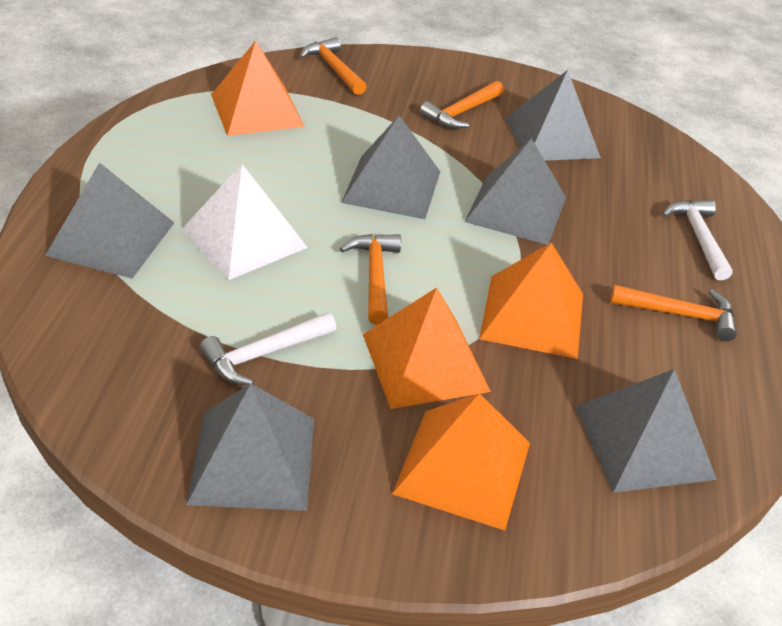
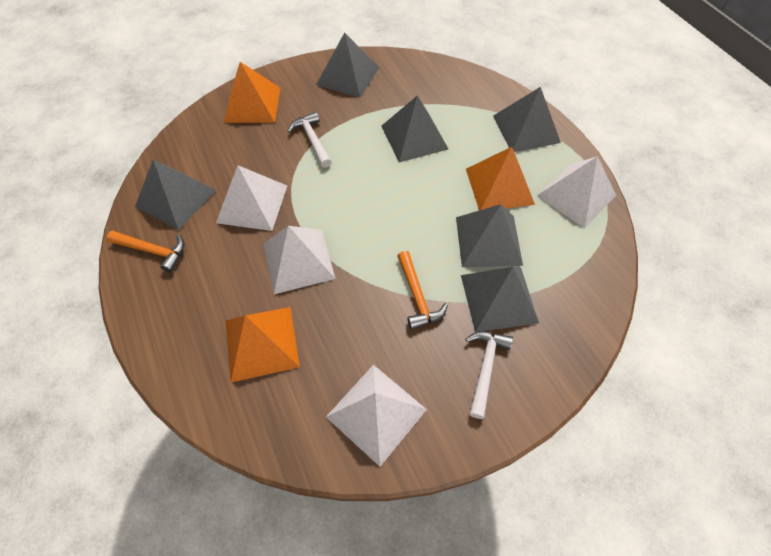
orange hammer: 4 -> 2
orange pyramid: 4 -> 3
white pyramid: 1 -> 4

